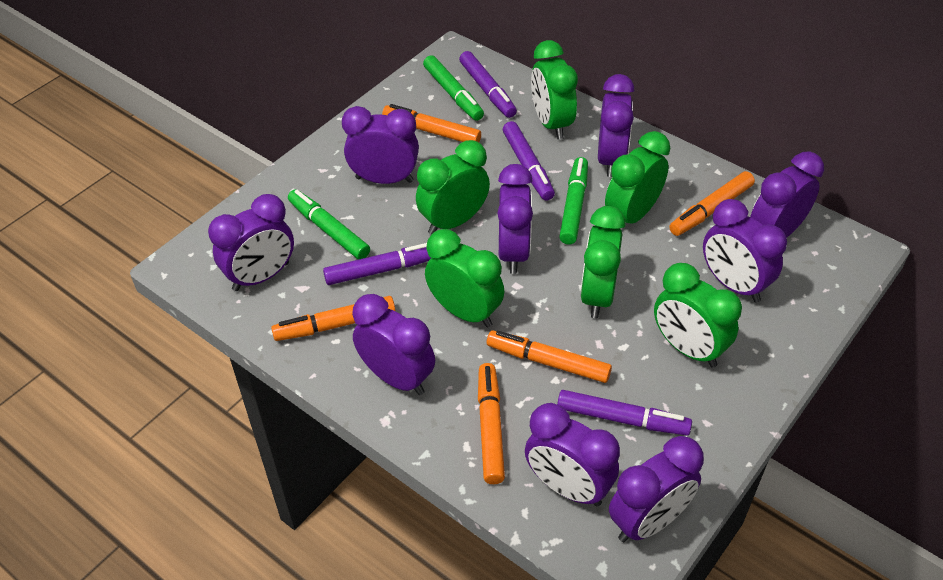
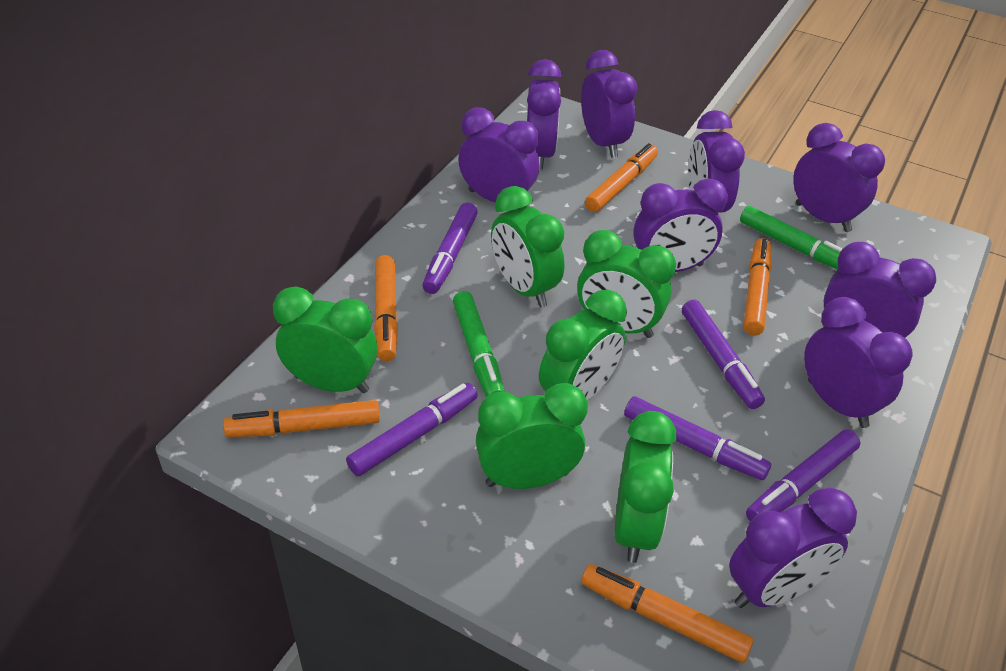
green marker: 3 -> 2
purple marker: 4 -> 5

